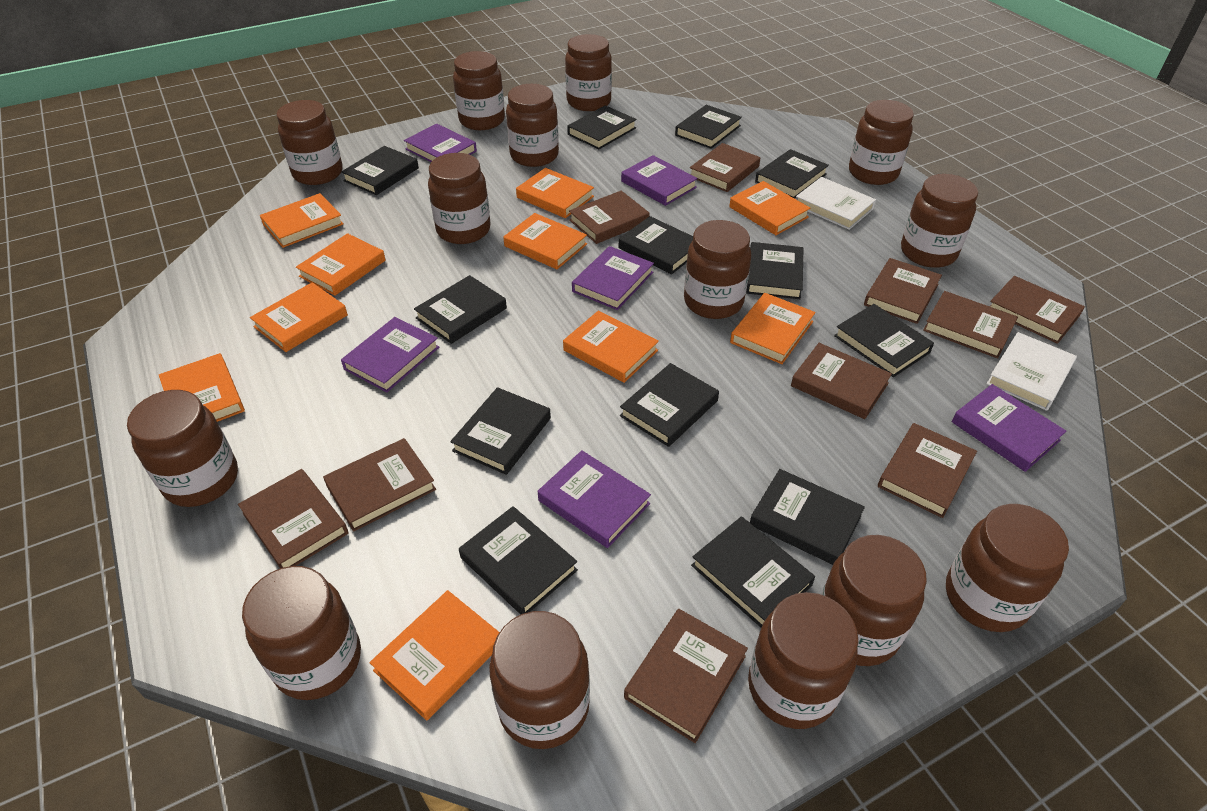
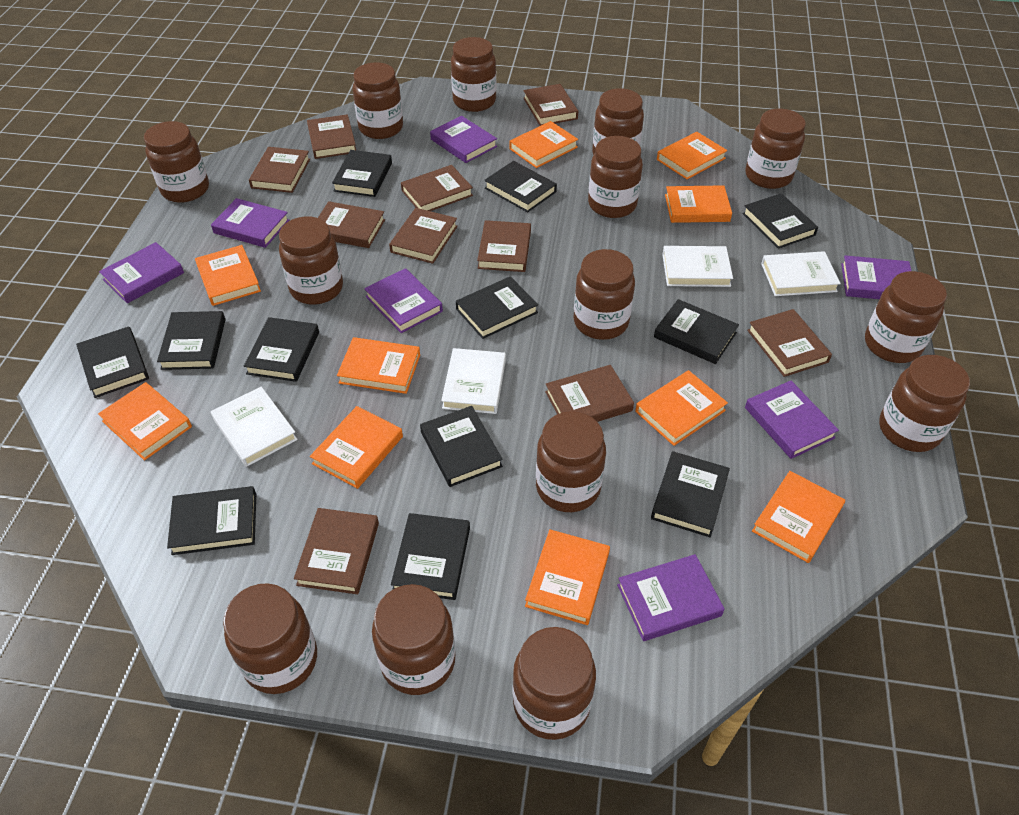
black book: 13 -> 12
purple book: 6 -> 7
white book: 2 -> 4

